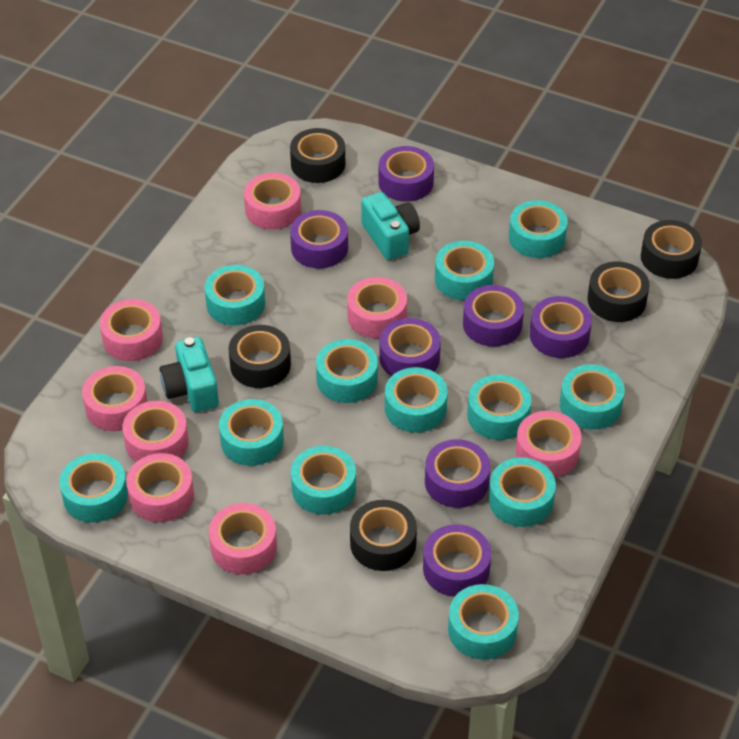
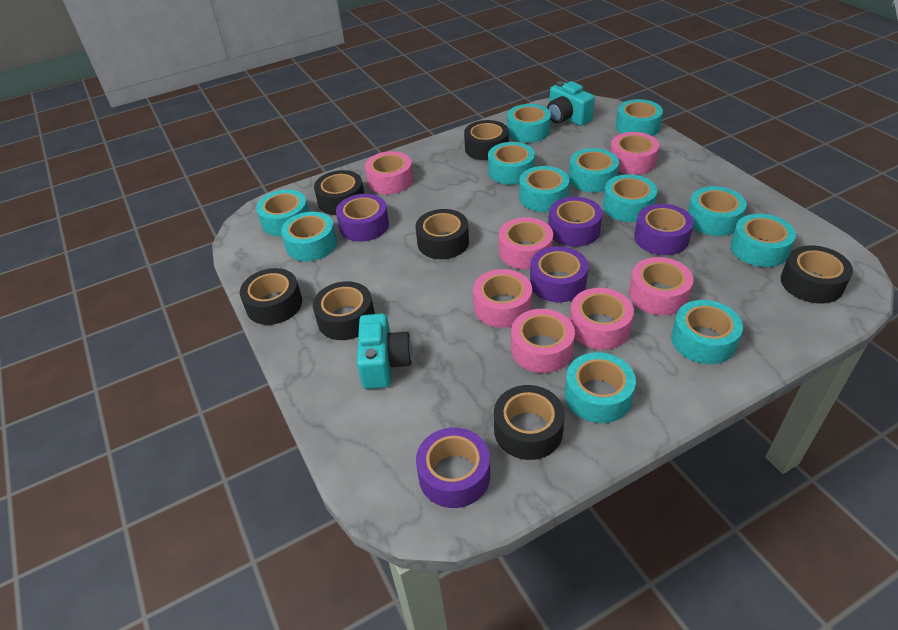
black tape: 5 -> 7
pink tape: 8 -> 7
purple tape: 7 -> 5

